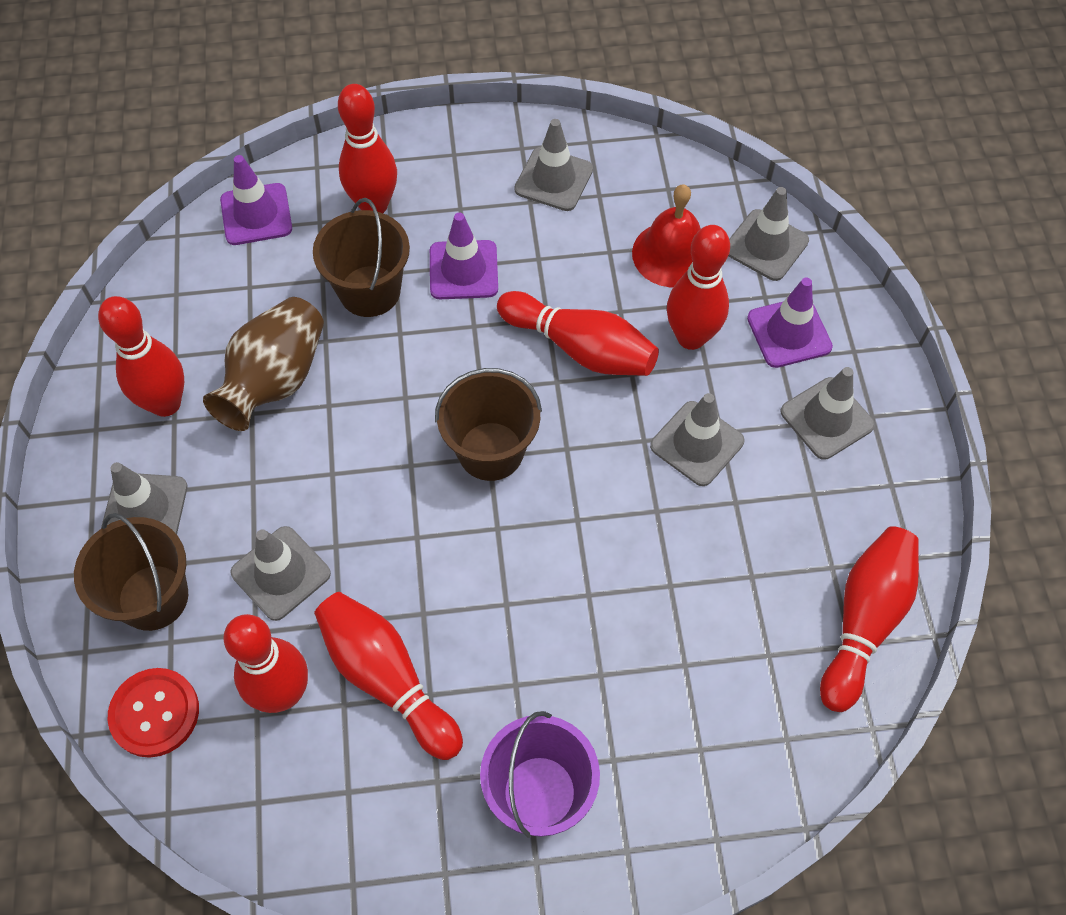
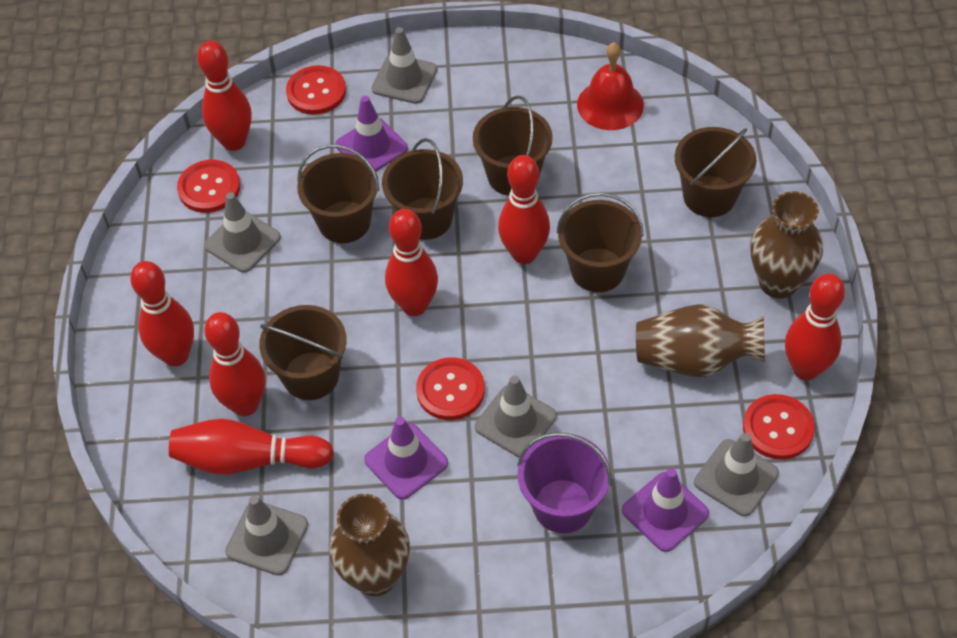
brown bucket: 3 -> 6
brown vase: 1 -> 3
grey traffic cone: 6 -> 5
red button: 1 -> 4

